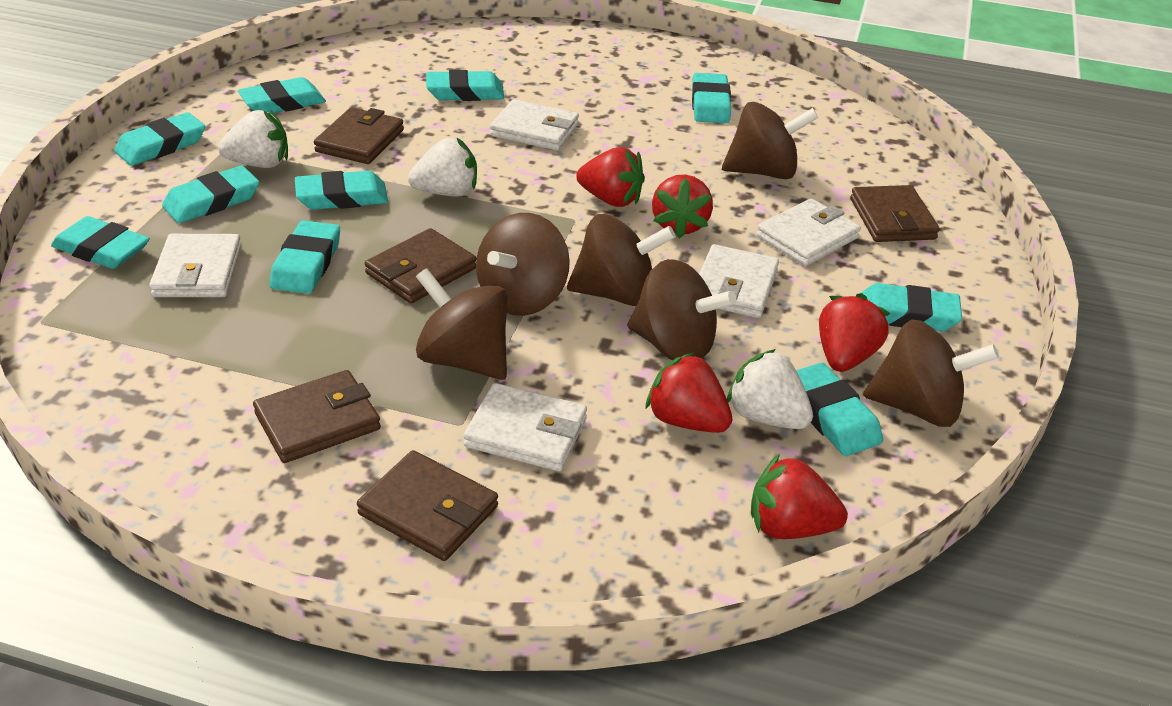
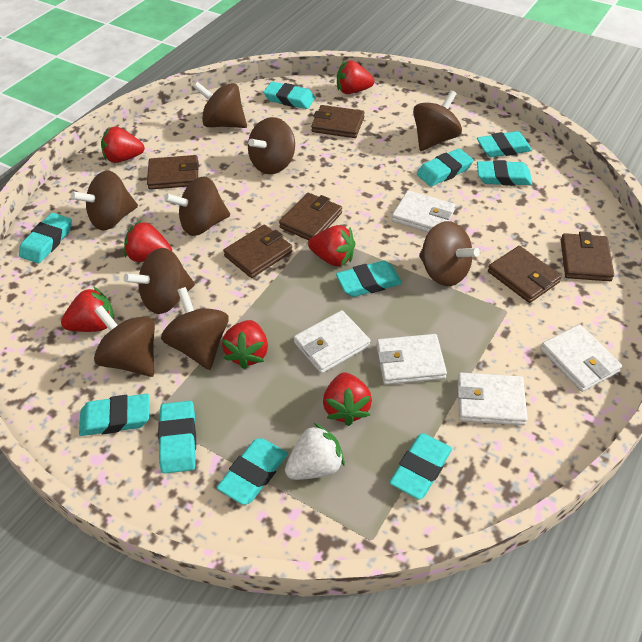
brown spinning top: 6 -> 9
brown wallet: 5 -> 6
red strawberry: 5 -> 7
white strawberry: 3 -> 1

